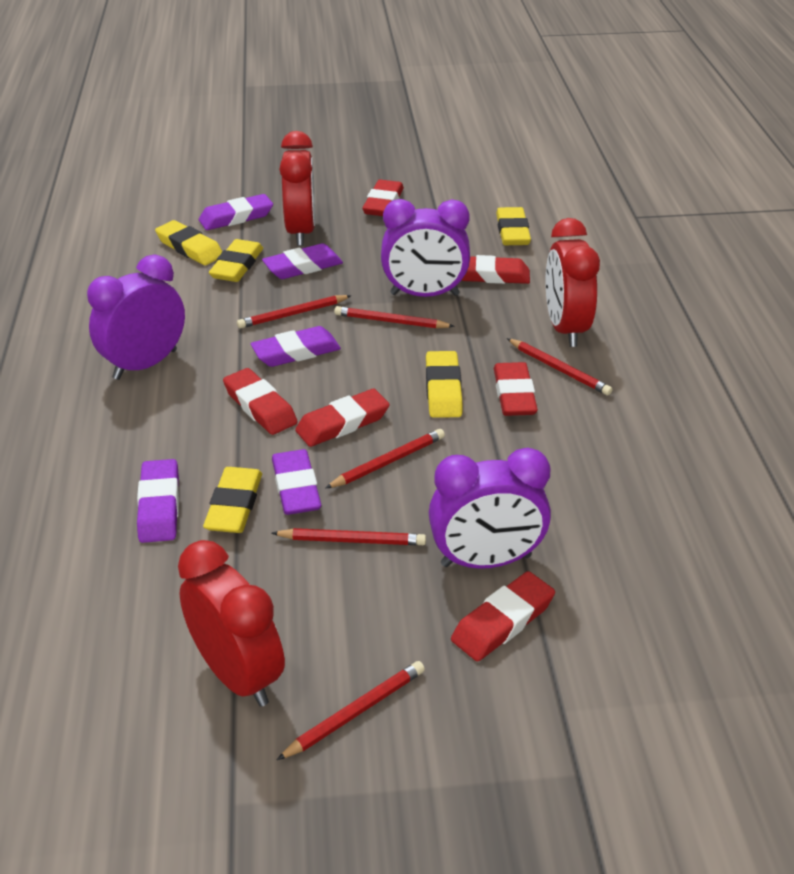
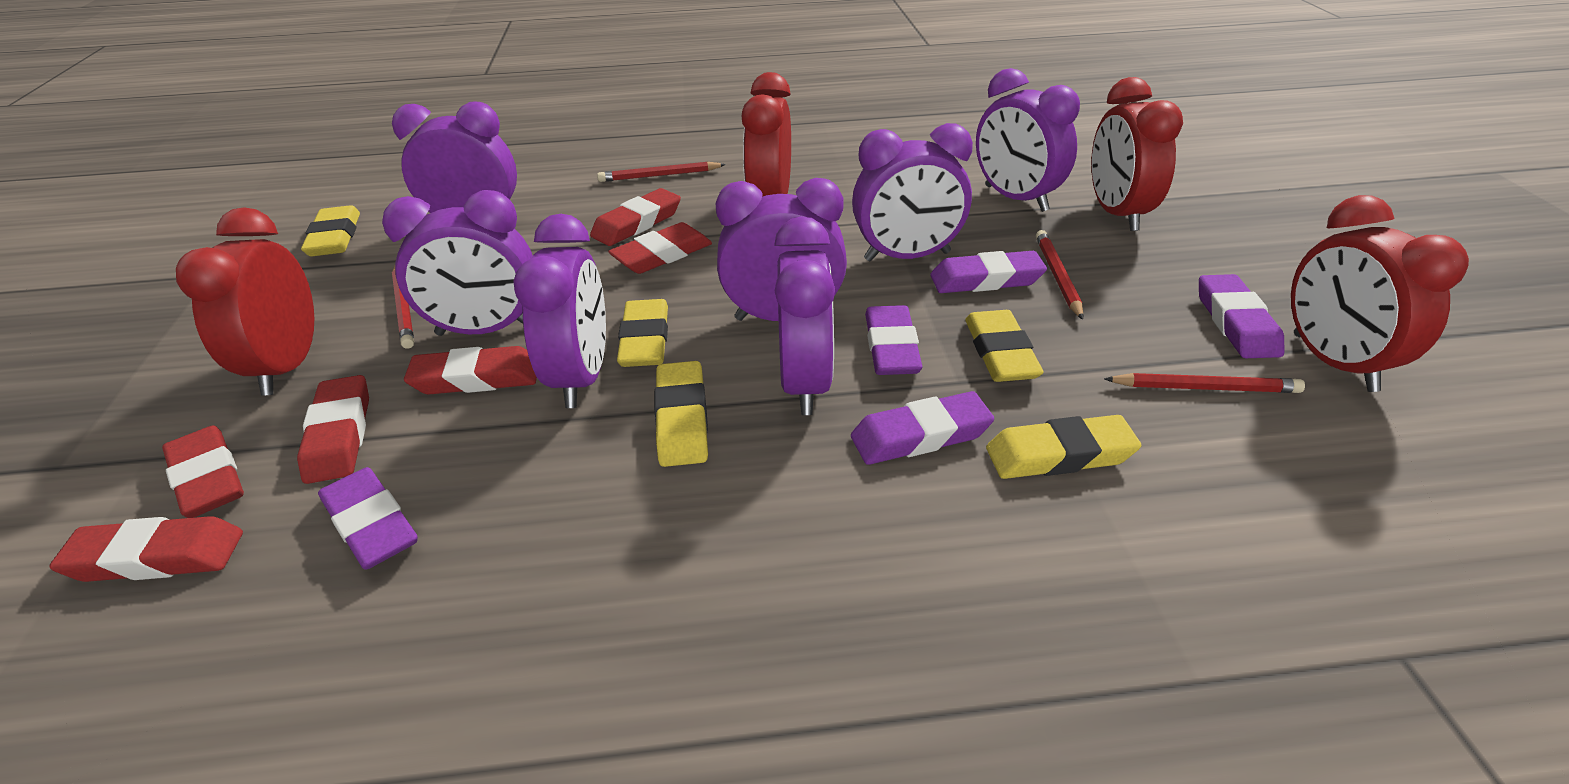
purple clock: 3 -> 7
red clock: 3 -> 4
red pencil: 6 -> 4

